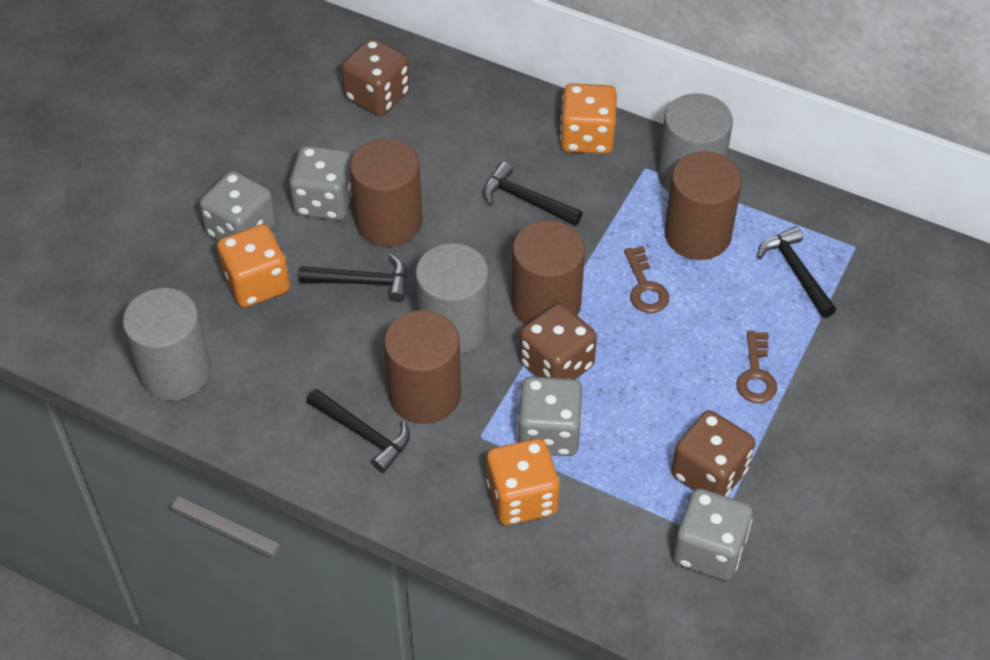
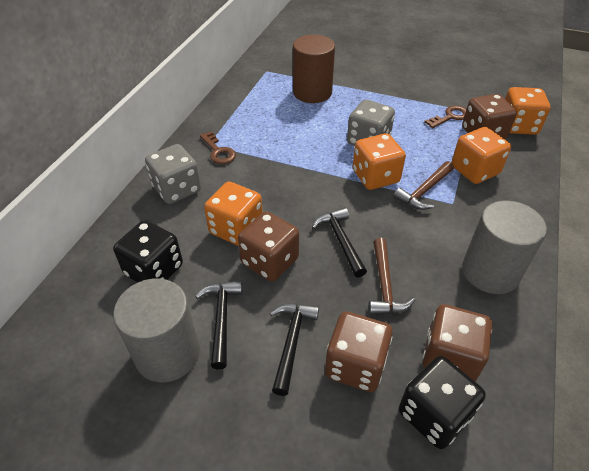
black dice: 0 -> 2
black hammer: 4 -> 3
brown cylinder: 4 -> 1
brown dice: 3 -> 4
brown hammer: 0 -> 2
grey cylinder: 3 -> 2
grey dice: 4 -> 2
orange dice: 3 -> 4

